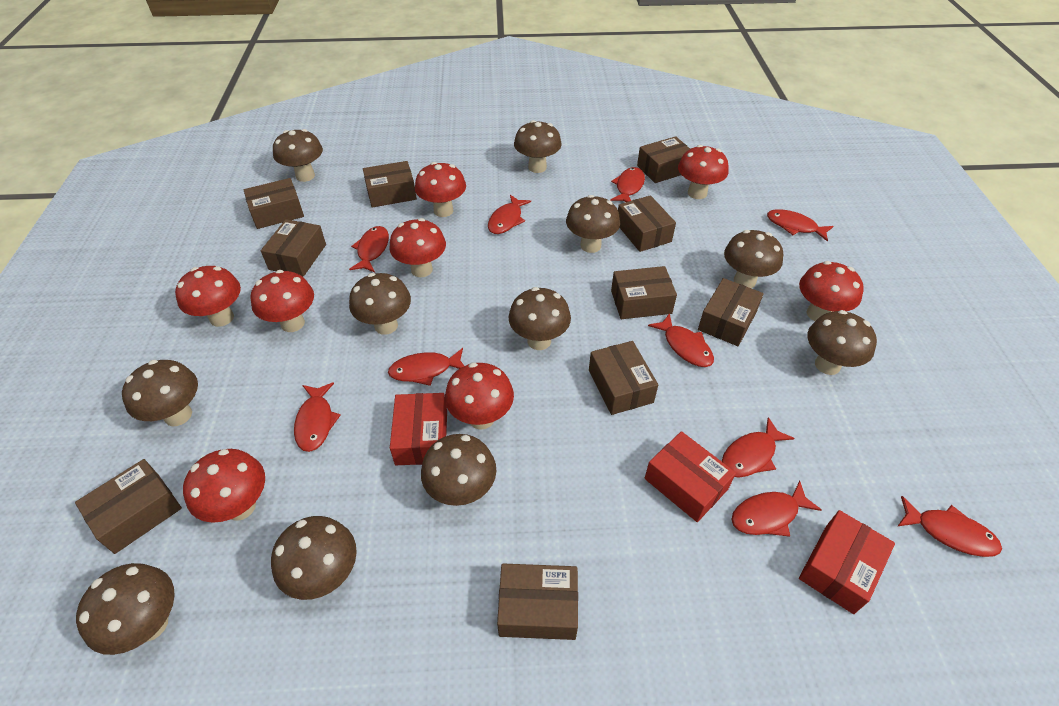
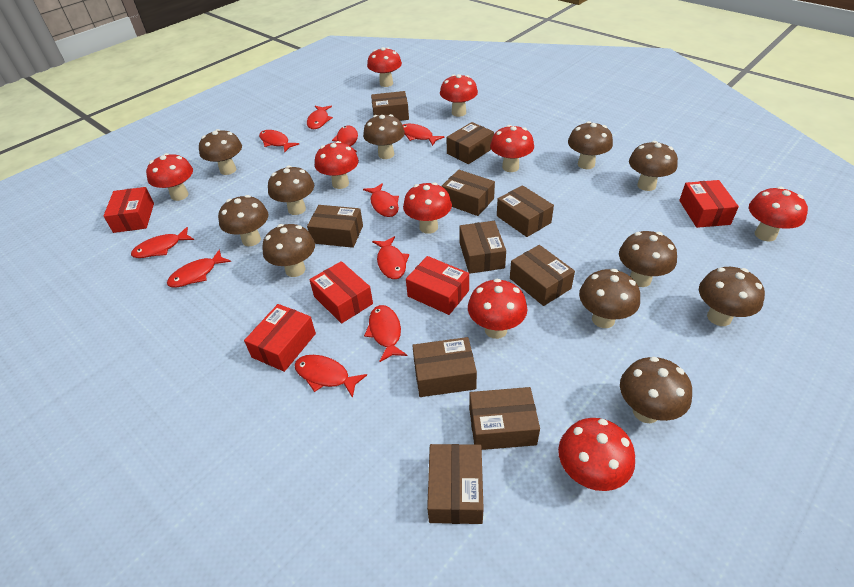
red box: 3 -> 5
red mushroom: 8 -> 9

